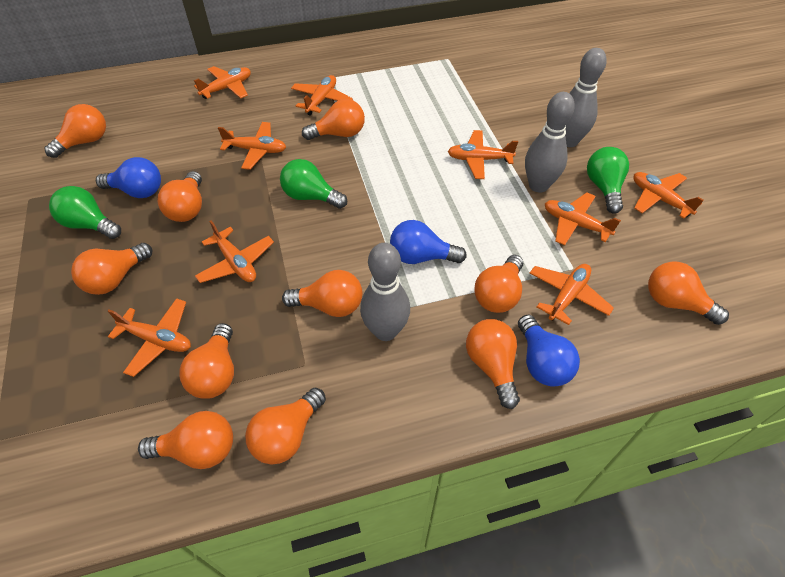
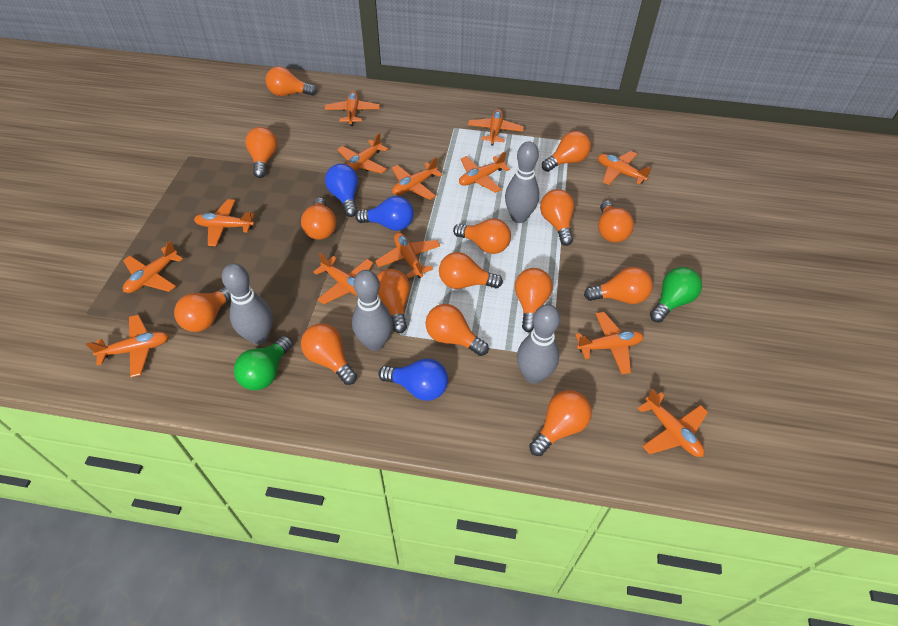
green light bulb: 3 -> 2
grey bowling pin: 3 -> 4
orange light bulb: 11 -> 15
orange plane: 9 -> 13

